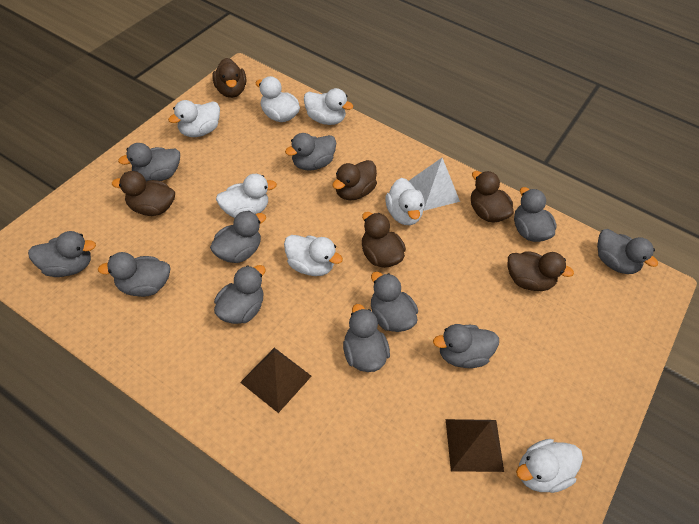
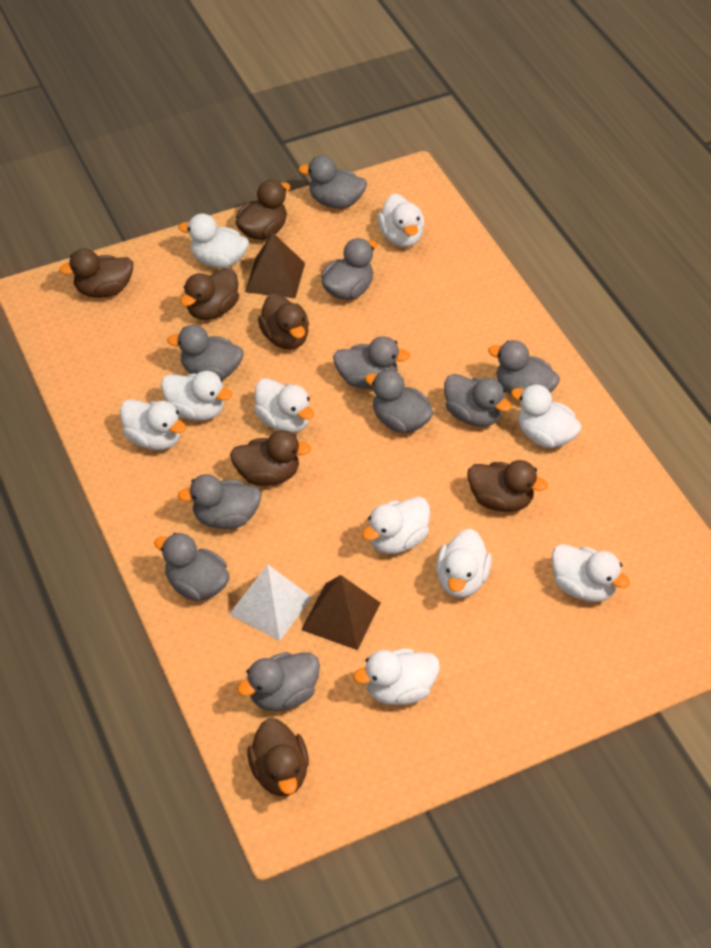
brown duck: 6 -> 7
grey duck: 11 -> 10
white duck: 7 -> 10

